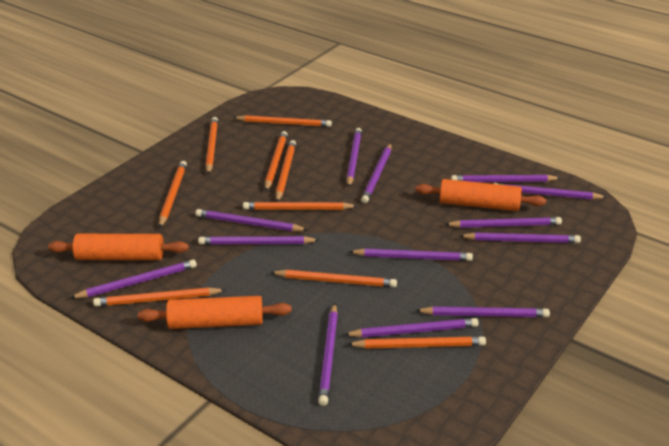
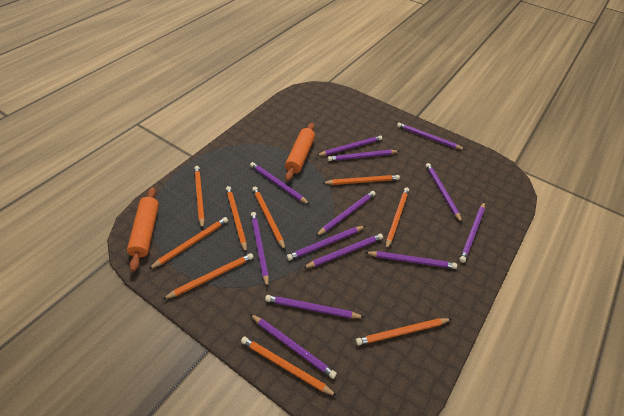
orange rolling pin: 3 -> 2

